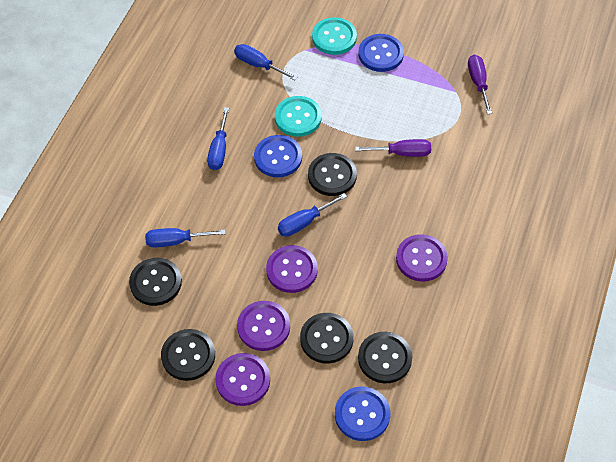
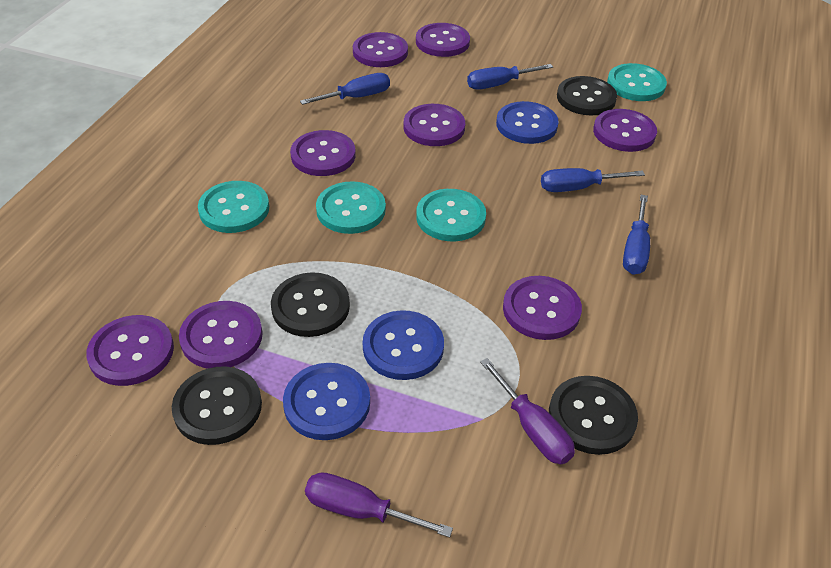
black button: 5 -> 4
purple button: 4 -> 8
turquoise button: 2 -> 4

